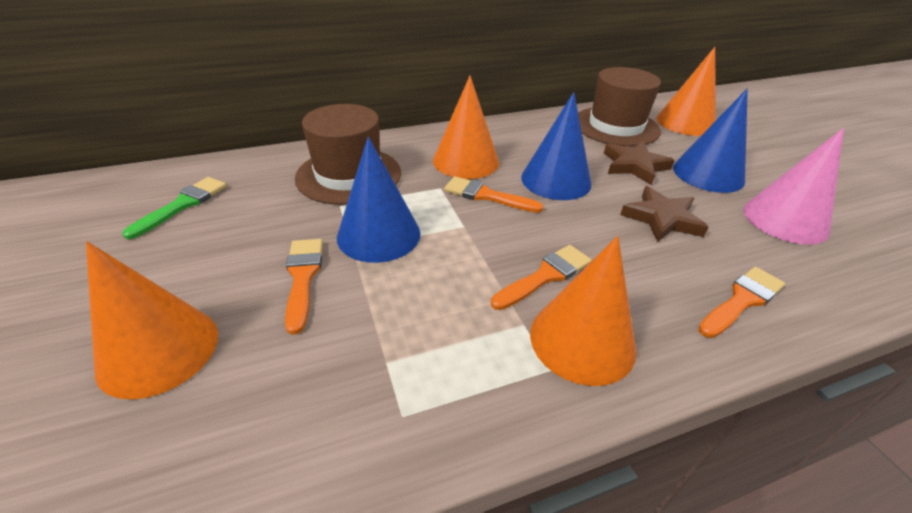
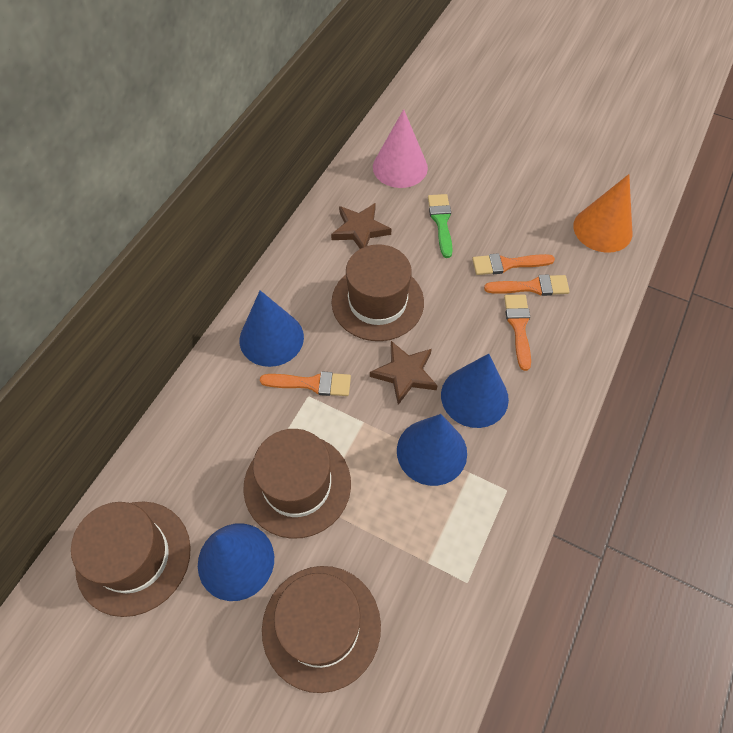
blue cone: 3 -> 4
brown hat: 2 -> 4
orange cone: 4 -> 1

